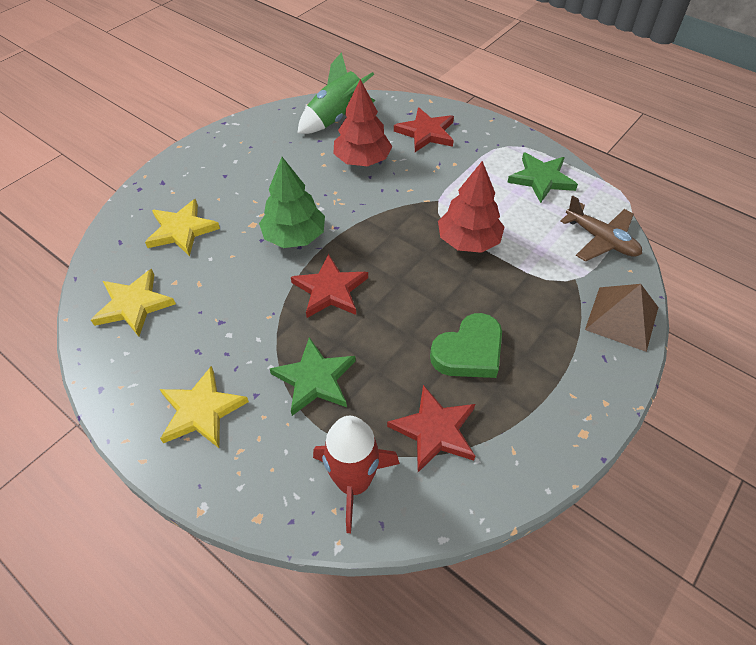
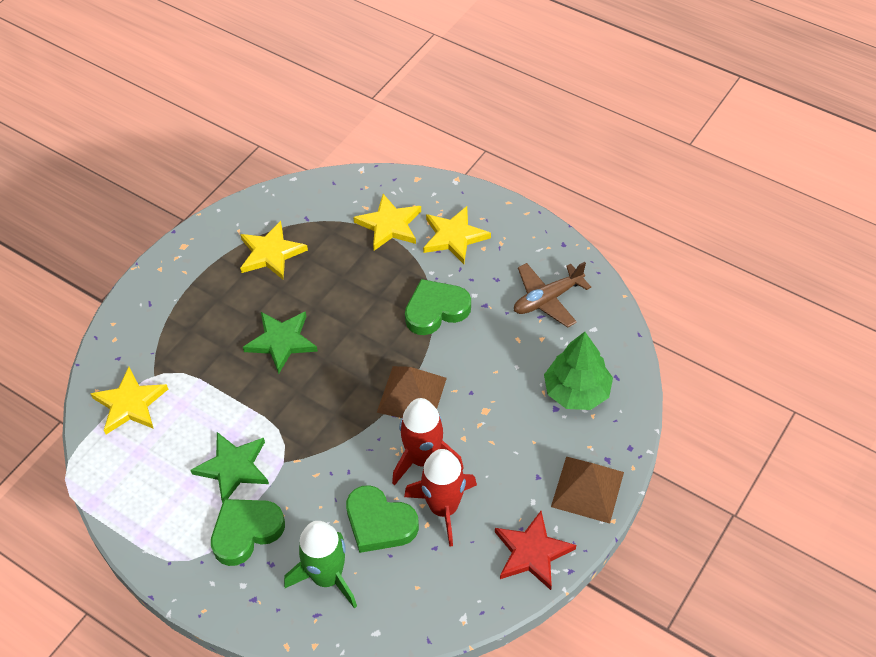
brown pyramid: 1 -> 2
green heart: 1 -> 3
red rocket: 1 -> 2
red star: 3 -> 1
red tree: 2 -> 0
yellow star: 3 -> 4

